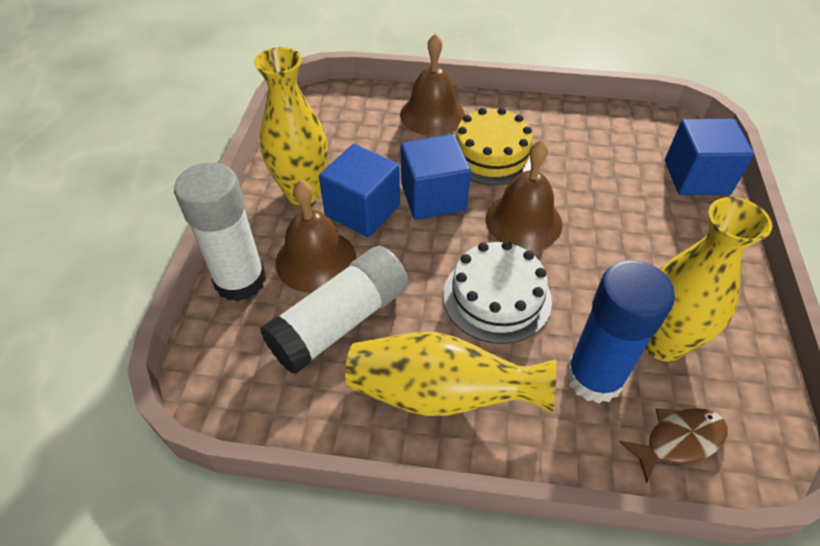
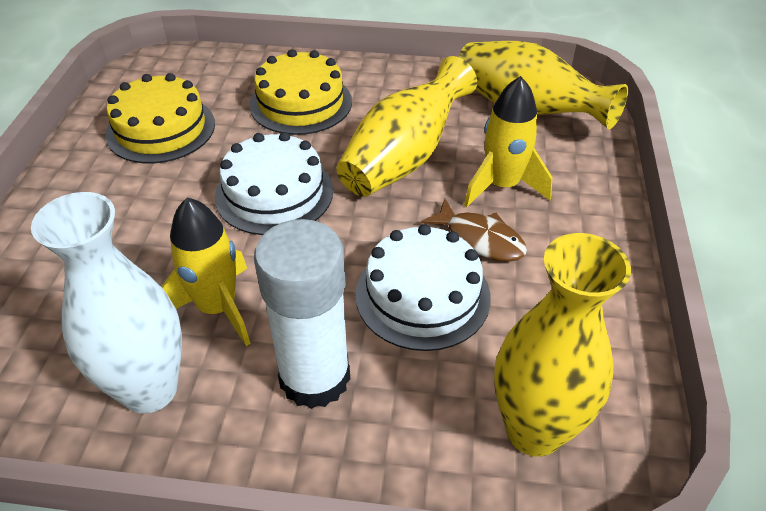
blue cube: 3 -> 0
blue glue stick: 1 -> 0
brown bell: 3 -> 0
white cake: 1 -> 2
white glue stick: 2 -> 1
white vase: 0 -> 1
yellow cake: 1 -> 2
yellow rocket: 0 -> 2

